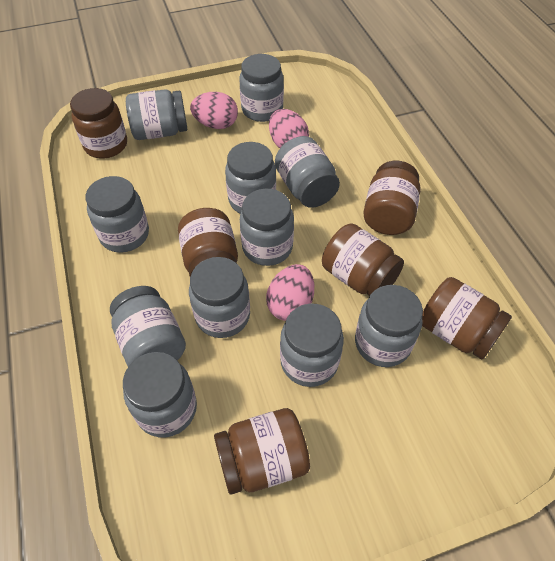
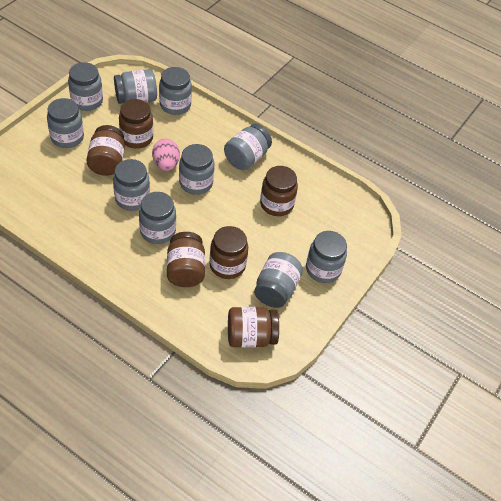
grey jar: 11 -> 10
pink egg: 3 -> 1

